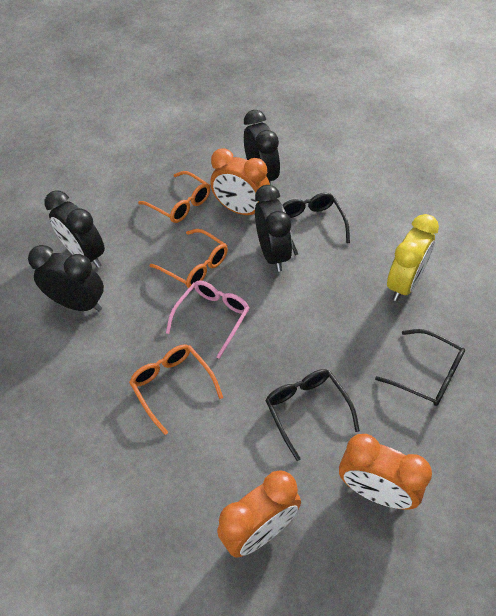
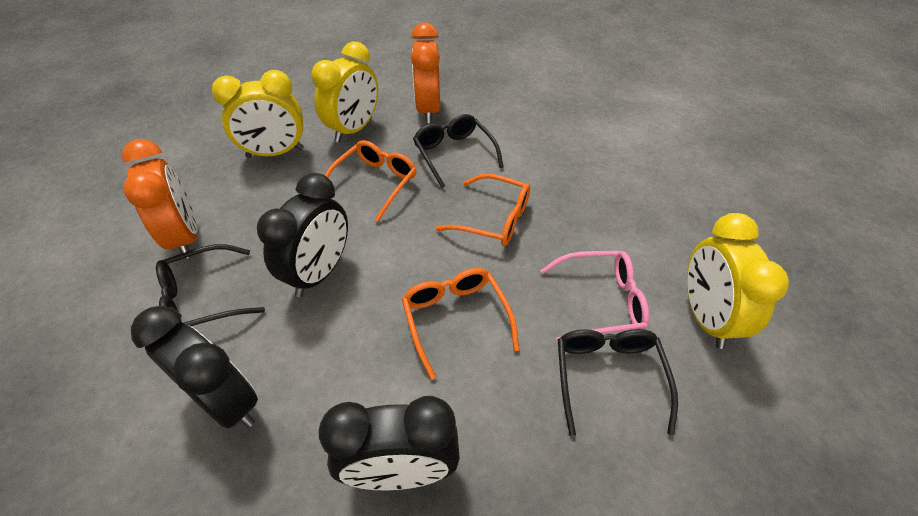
black clock: 4 -> 3
orange clock: 3 -> 2
yellow clock: 1 -> 3

